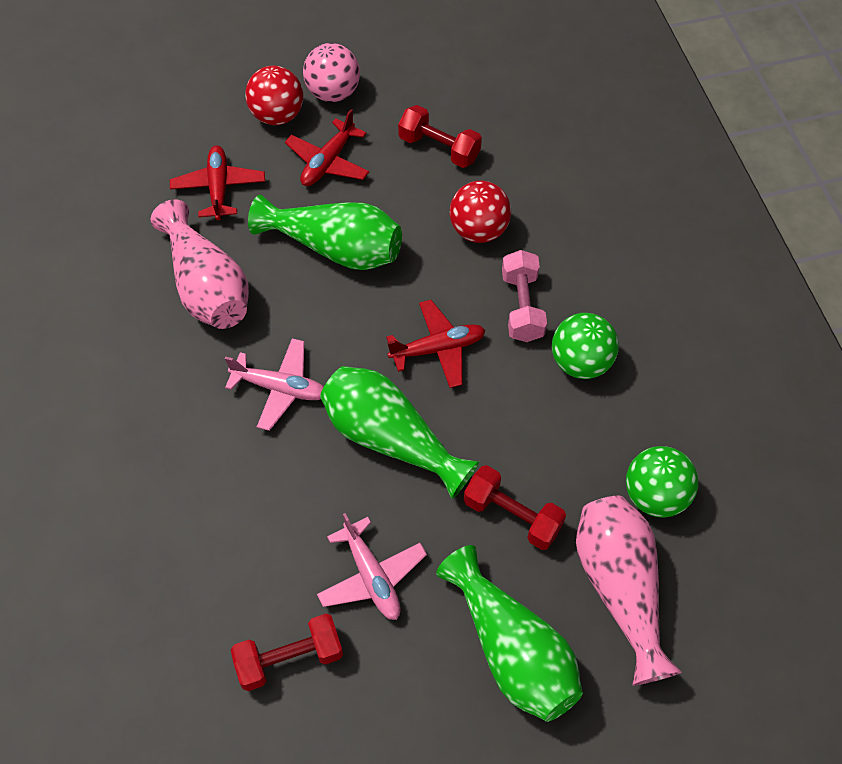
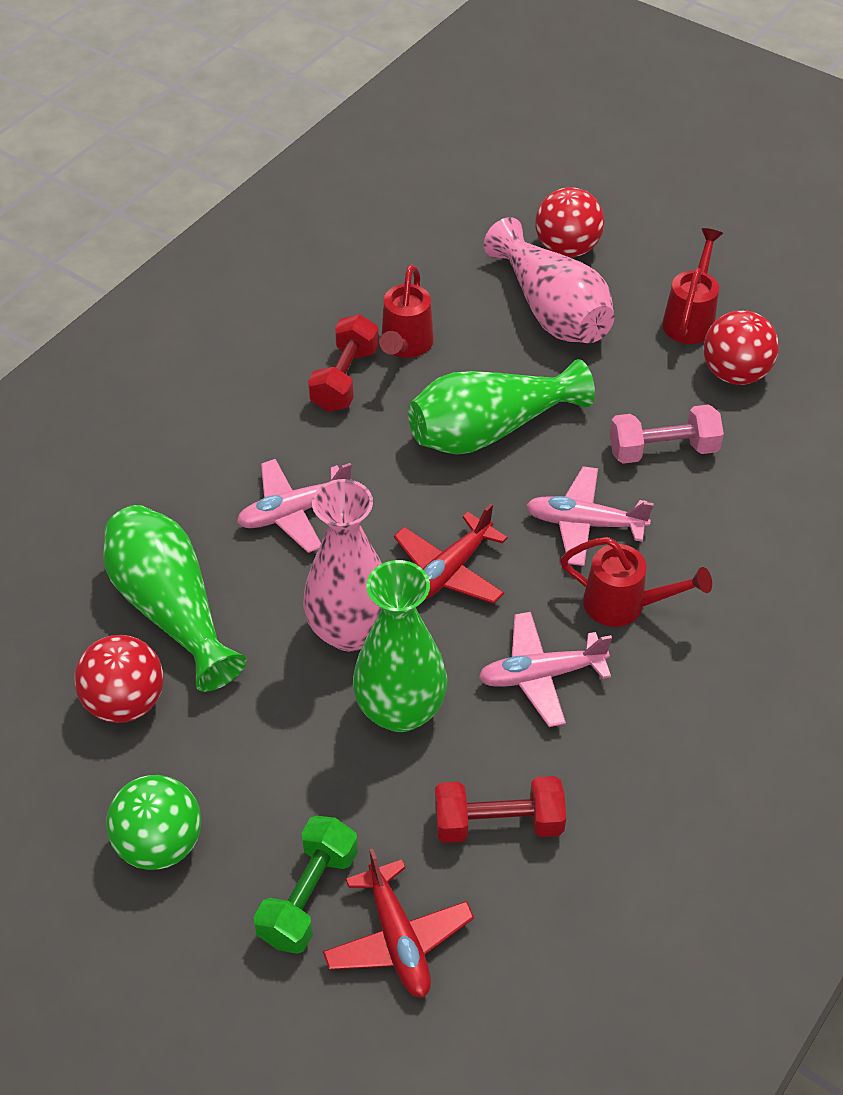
green ball: 2 -> 1
green dumbbell: 0 -> 1
pink ball: 1 -> 0
pink plane: 2 -> 3
red ball: 2 -> 3
red dumbbell: 3 -> 2
red plane: 3 -> 2
red watering can: 0 -> 3

